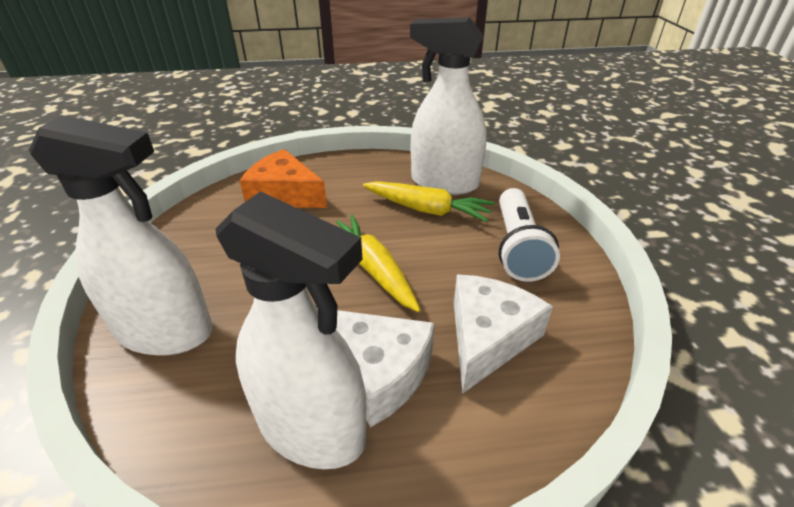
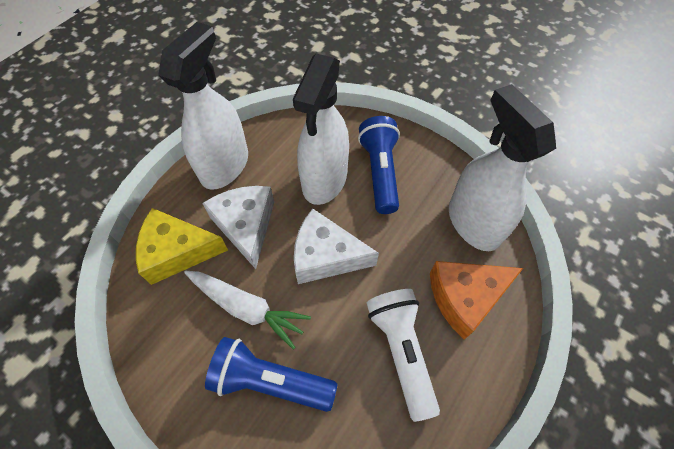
blue flashlight: 0 -> 2
white carrot: 0 -> 1
yellow carrot: 2 -> 0
yellow cheese: 0 -> 1

